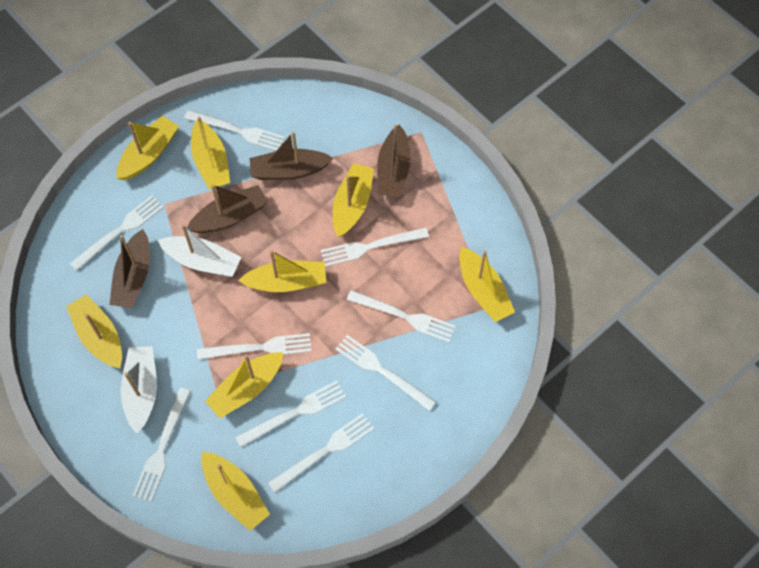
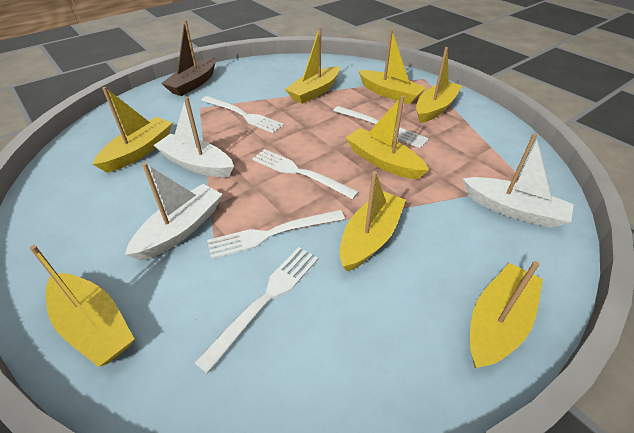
brown boat: 4 -> 1
white boat: 2 -> 3
white fork: 9 -> 5

